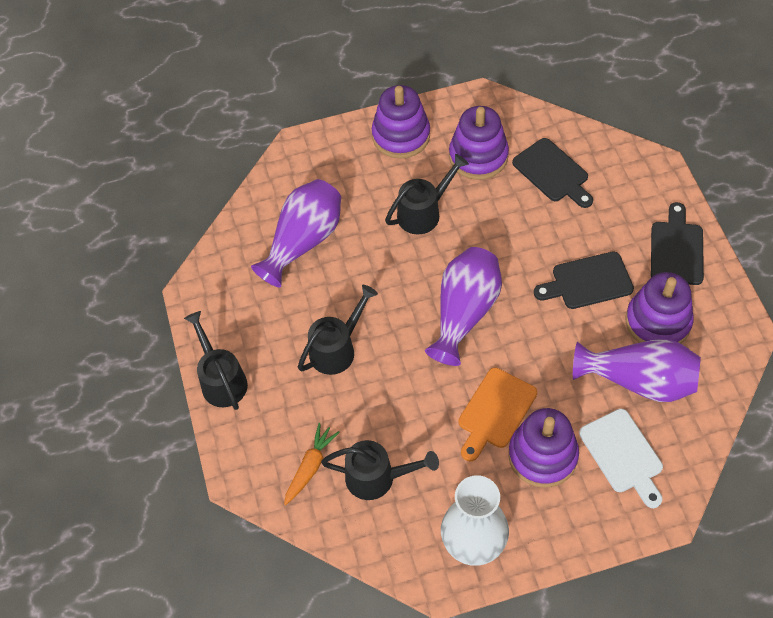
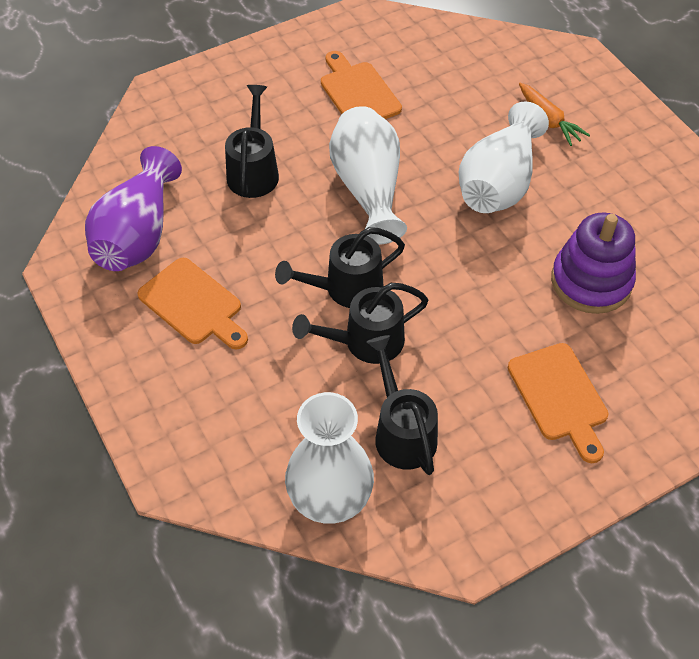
black cutting board: 3 -> 0
orange cutting board: 1 -> 3
purple stacking toy: 4 -> 1
purple vase: 3 -> 1
white cutting board: 1 -> 0
white vase: 1 -> 3

